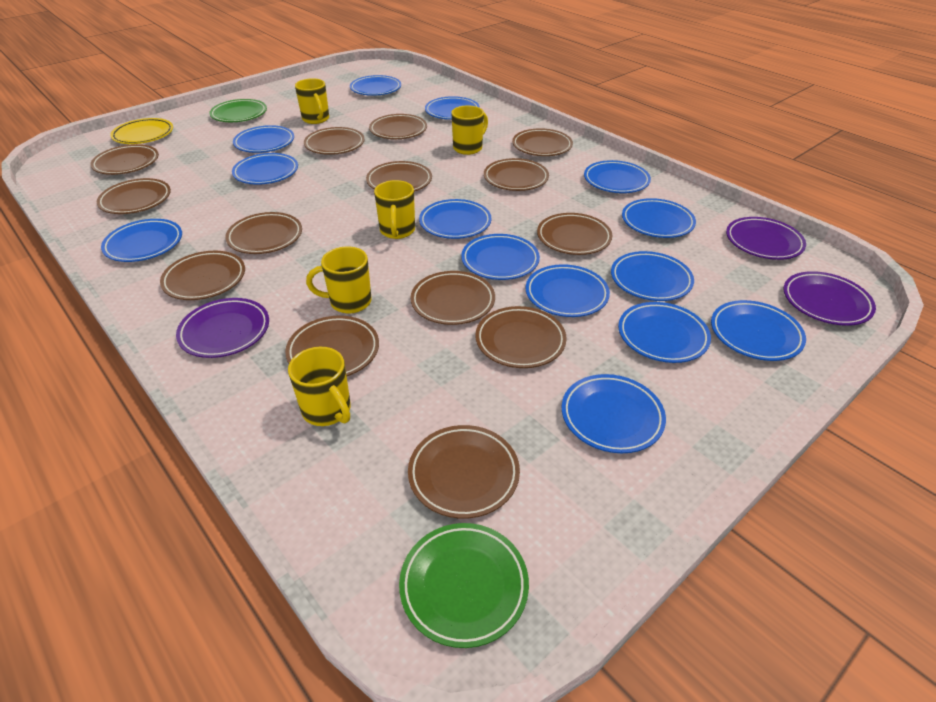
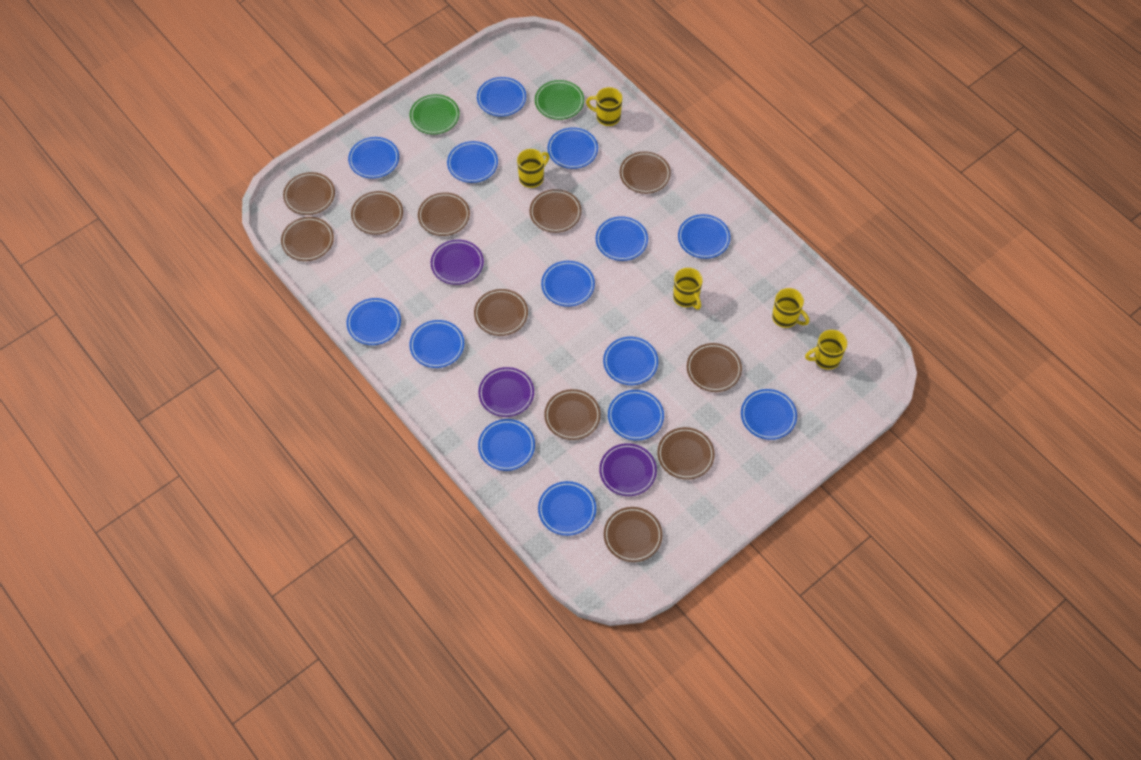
brown plate: 14 -> 11
yellow plate: 1 -> 0

